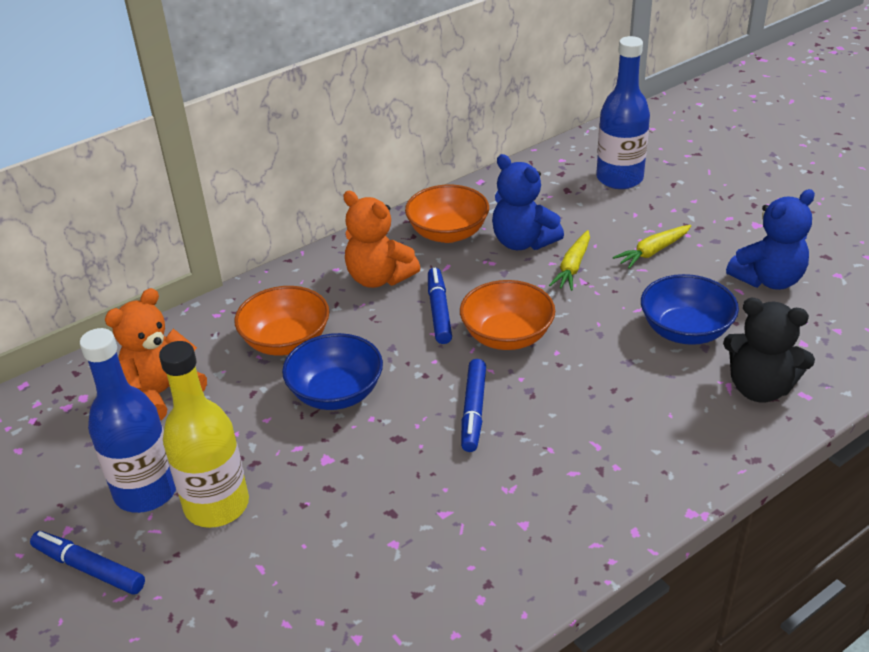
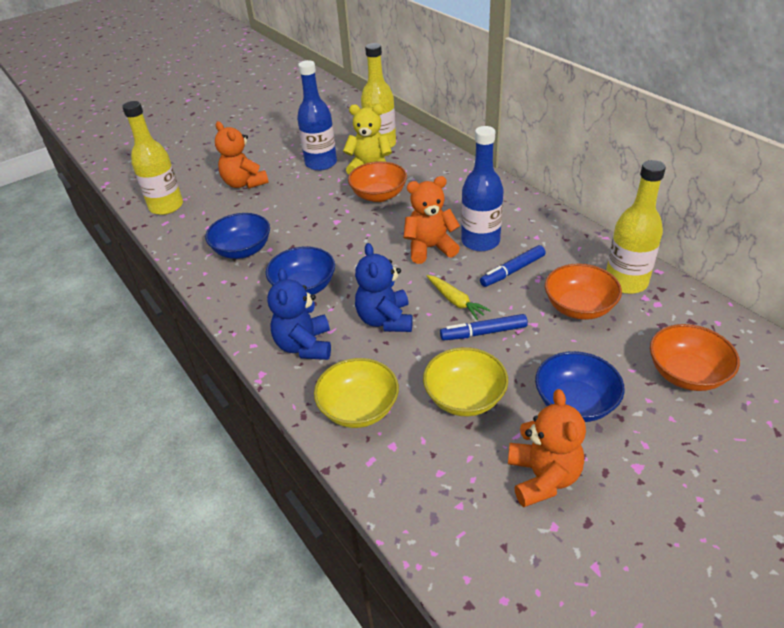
black teddy bear: 1 -> 0
blue bowl: 2 -> 3
blue marker: 3 -> 2
orange teddy bear: 2 -> 3
yellow bottle: 1 -> 3
yellow bowl: 0 -> 2
yellow carrot: 2 -> 1
yellow teddy bear: 0 -> 1

